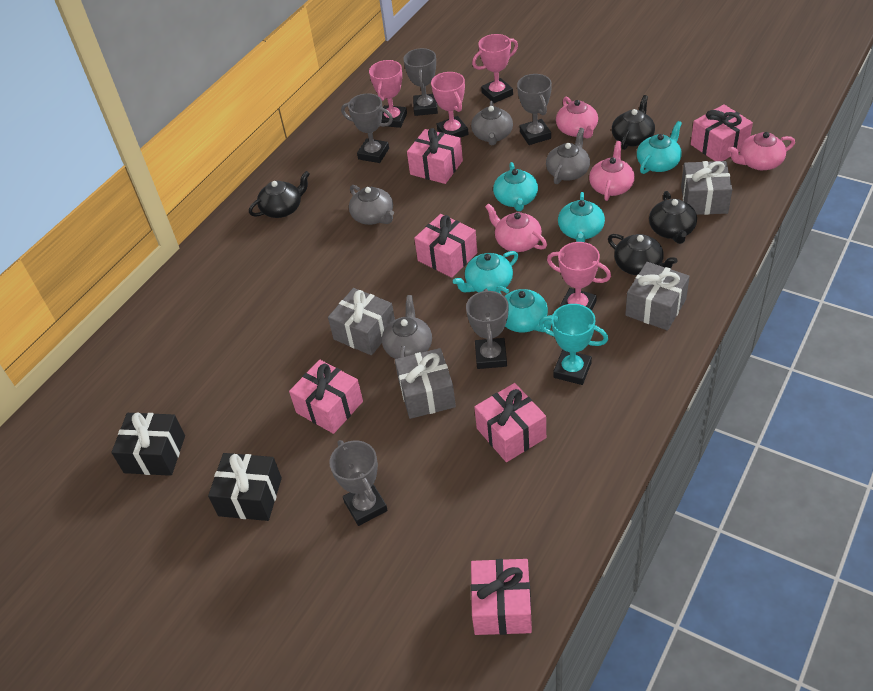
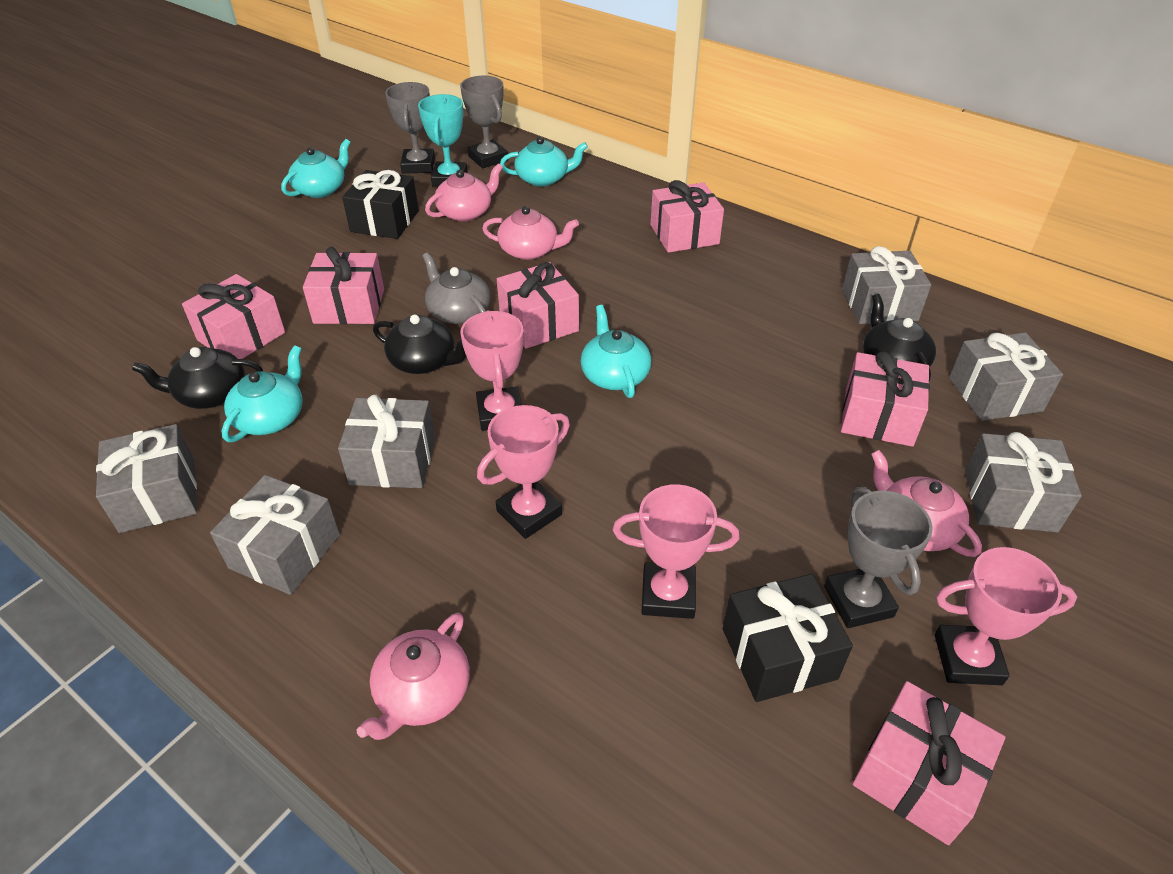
black teapot: 4 -> 3
grey gift: 4 -> 6
grey teapot: 4 -> 1
grey trophy: 5 -> 3
turquoise teapot: 5 -> 4

